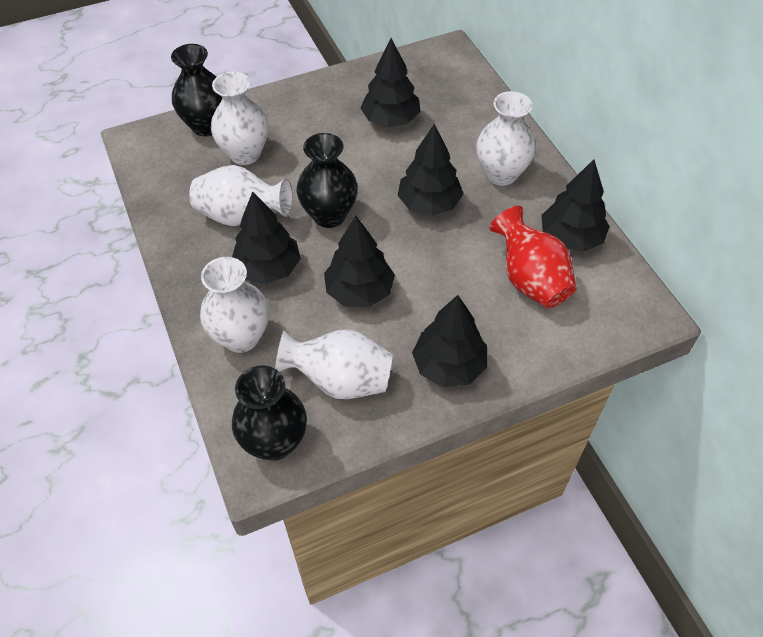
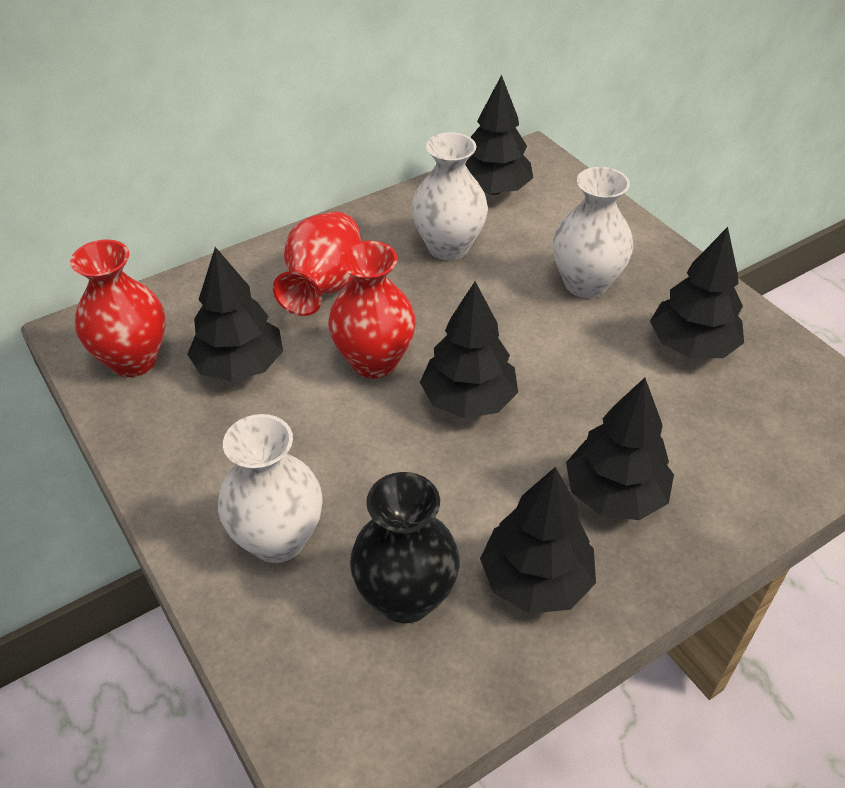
black vase: 3 -> 1
red vase: 1 -> 3
white vase: 5 -> 3

